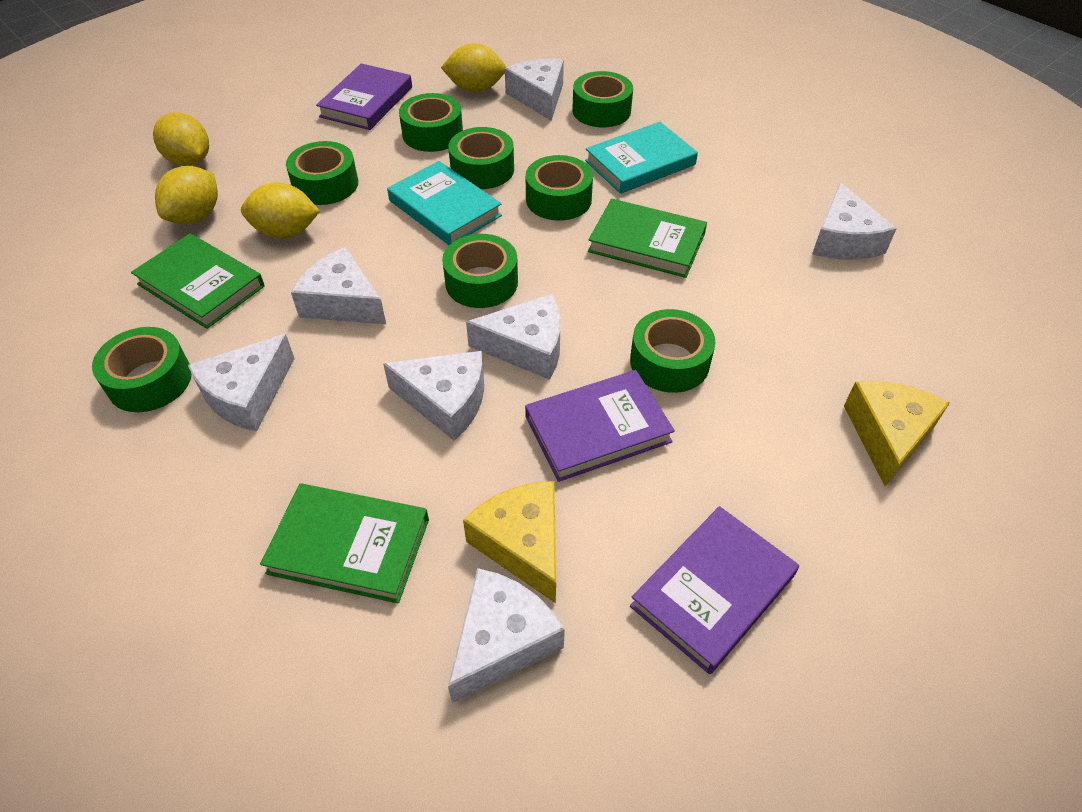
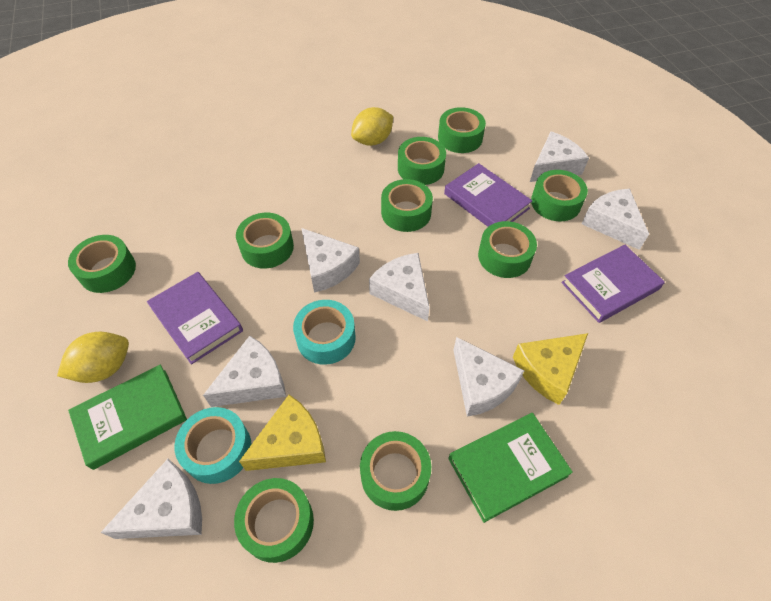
green book: 3 -> 2
green tape: 8 -> 9
turquoise book: 2 -> 0
turquoise tape: 0 -> 2
yellow lemon: 4 -> 2

